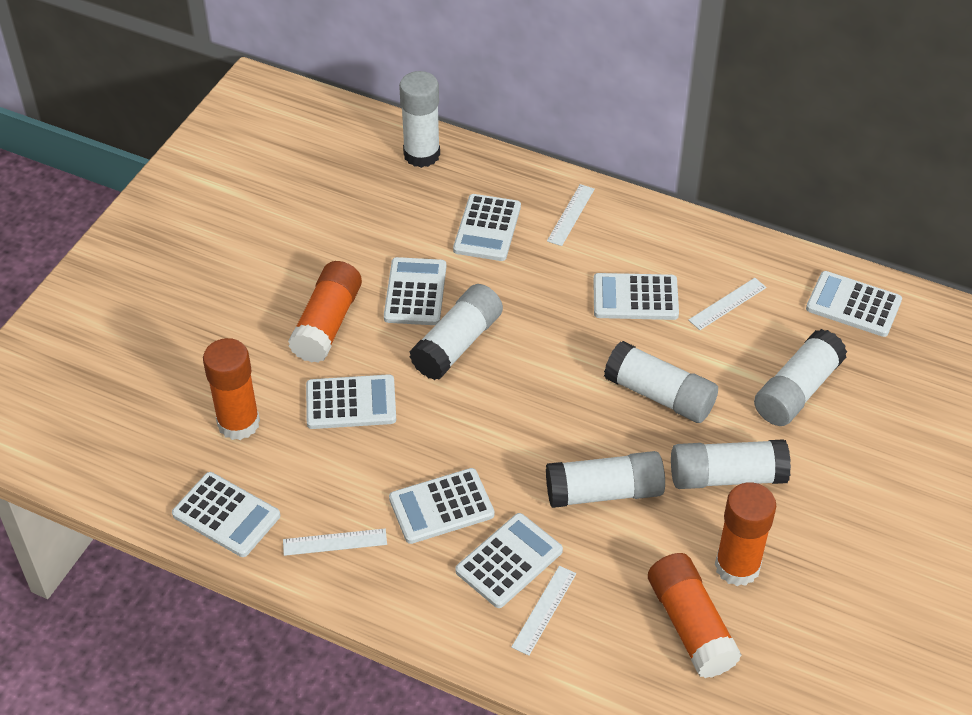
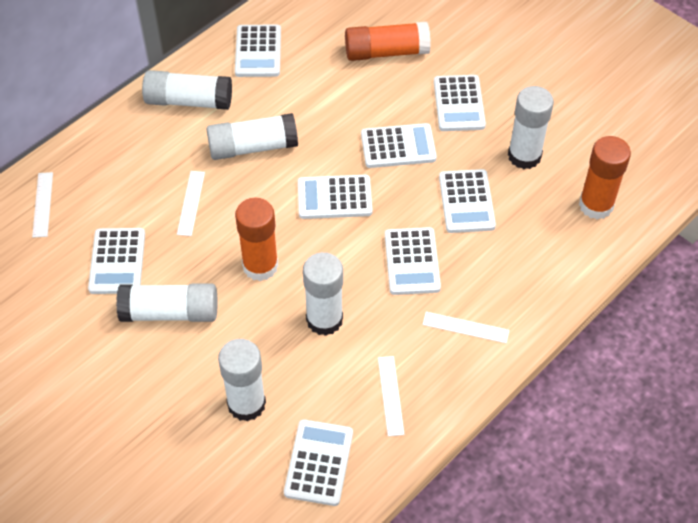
orange glue stick: 4 -> 3

